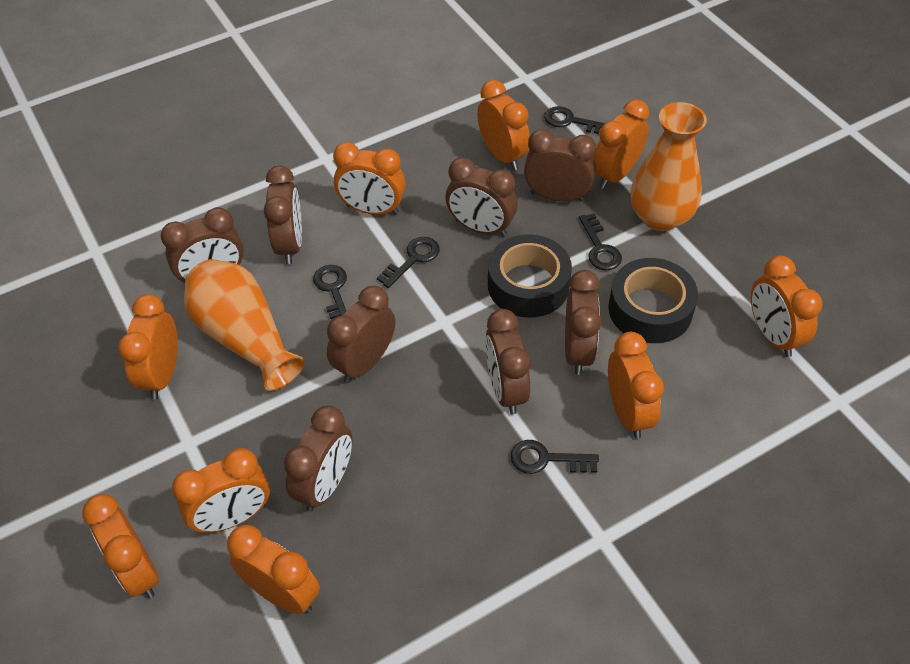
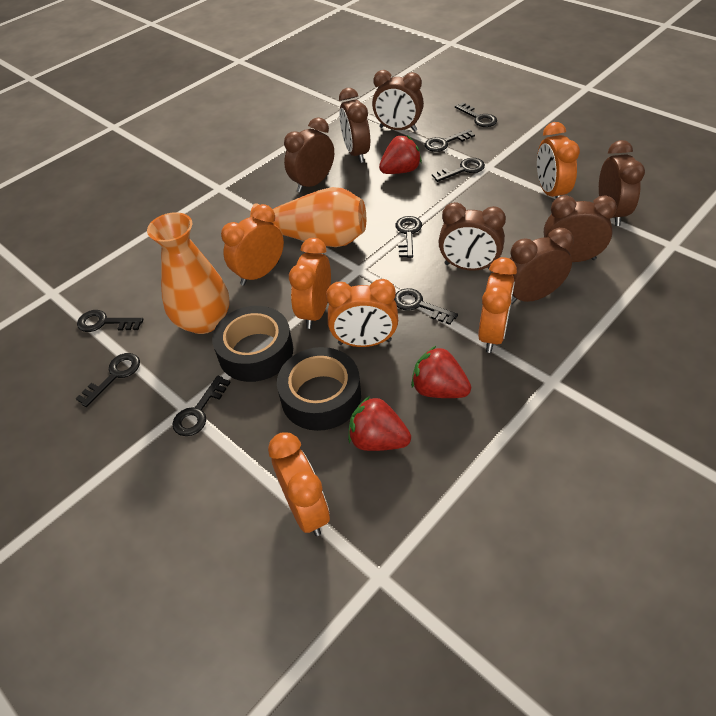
black key: 5 -> 8
brown clock: 8 -> 7
orange clock: 9 -> 6
red strawberry: 0 -> 3

